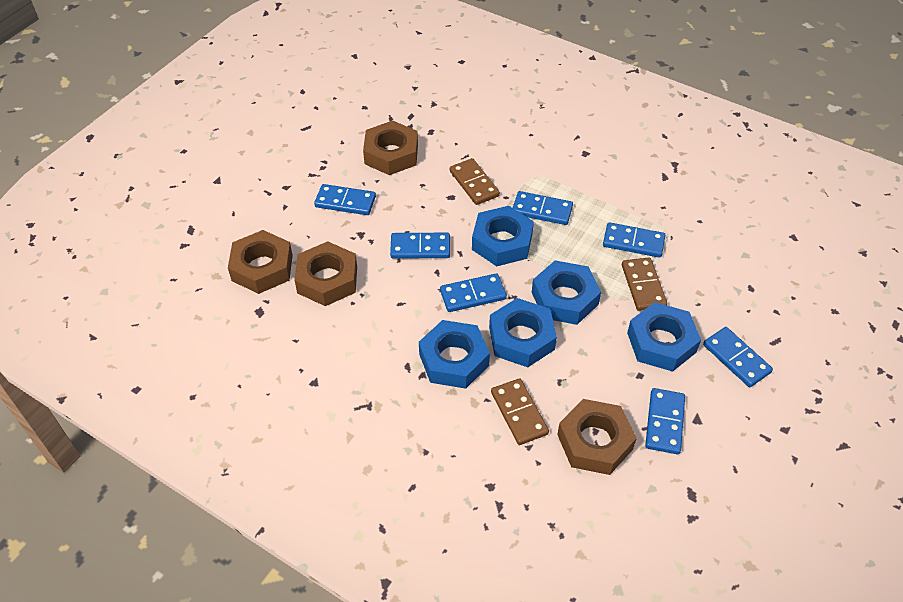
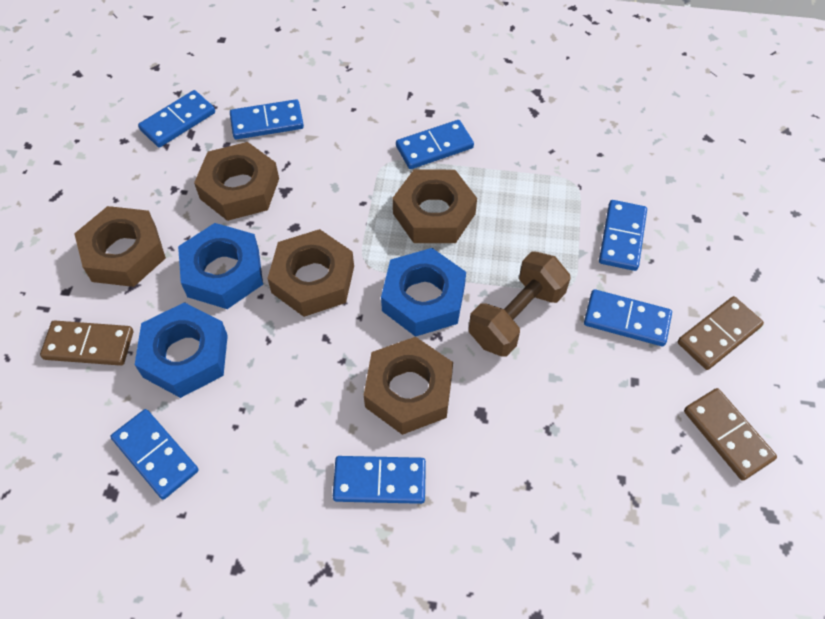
blue nut: 5 -> 3
brown dumbbell: 0 -> 1
brown nut: 4 -> 5

